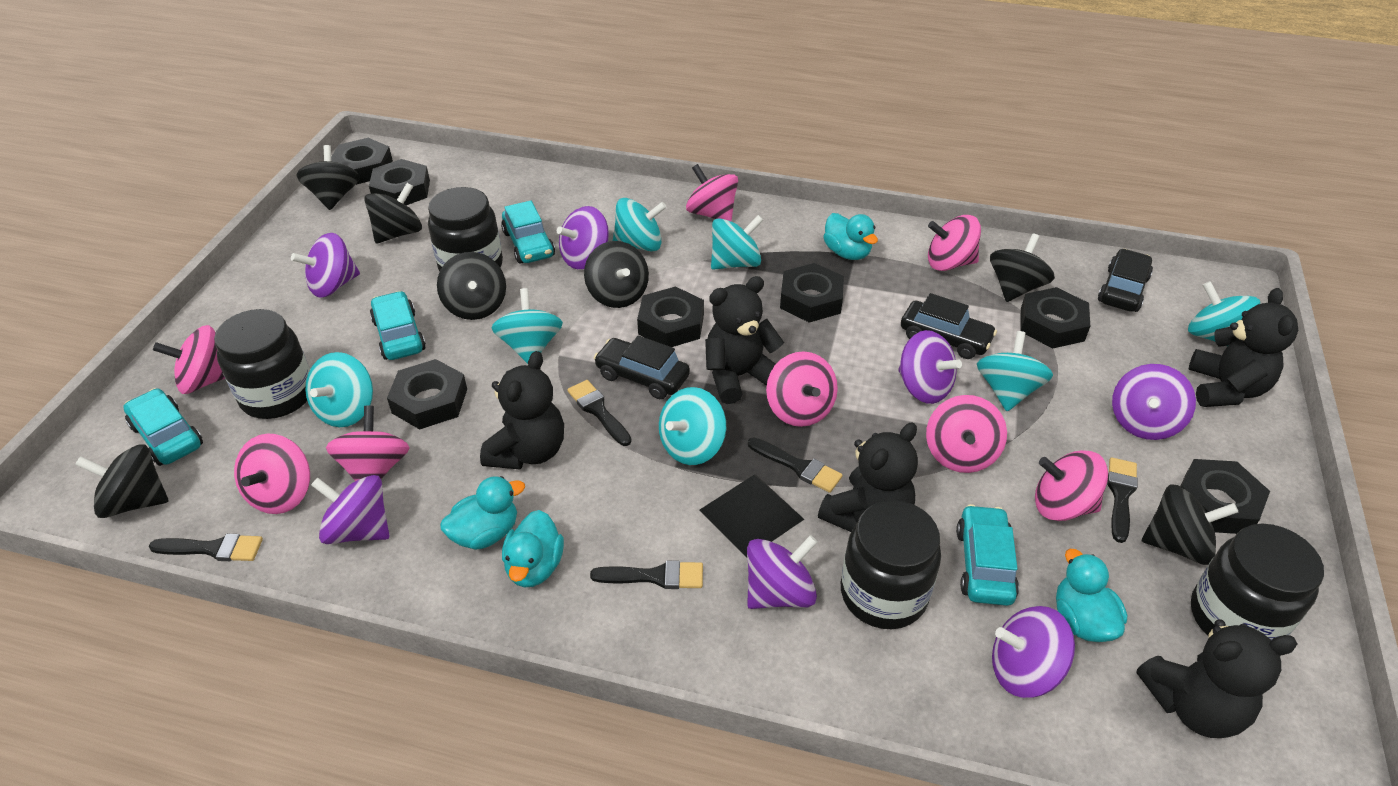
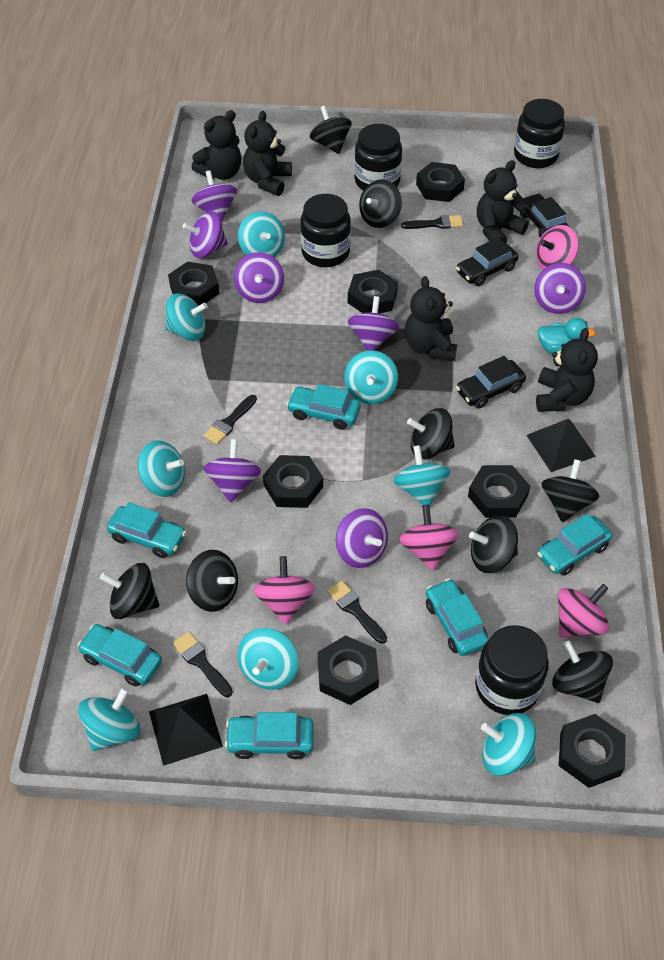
black brush: 5 -> 4
black pyramid: 1 -> 2
black spinning top: 7 -> 8
pink spinning top: 8 -> 4
turquoise car: 4 -> 6
turquoise duck: 4 -> 1
turquoise spinning top: 7 -> 8

